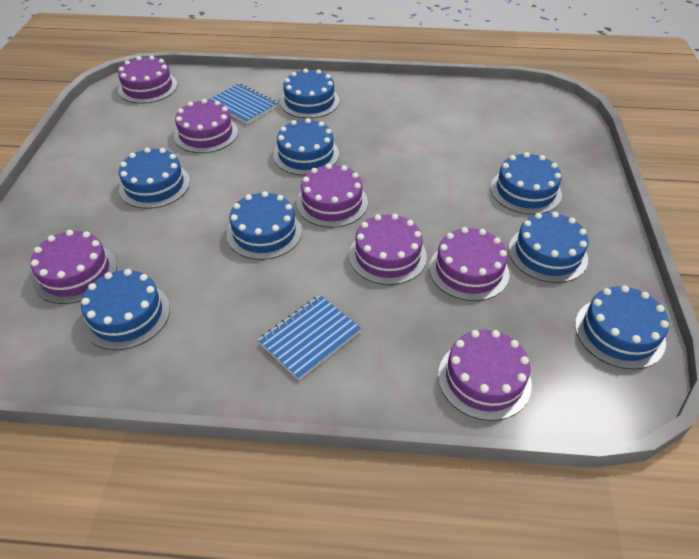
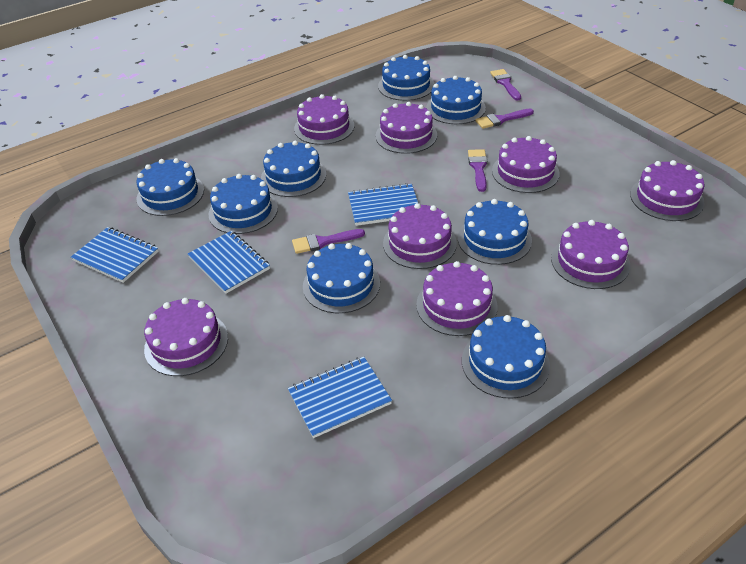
blue notebook: 2 -> 4
purple brush: 0 -> 4
purple cake: 7 -> 8

